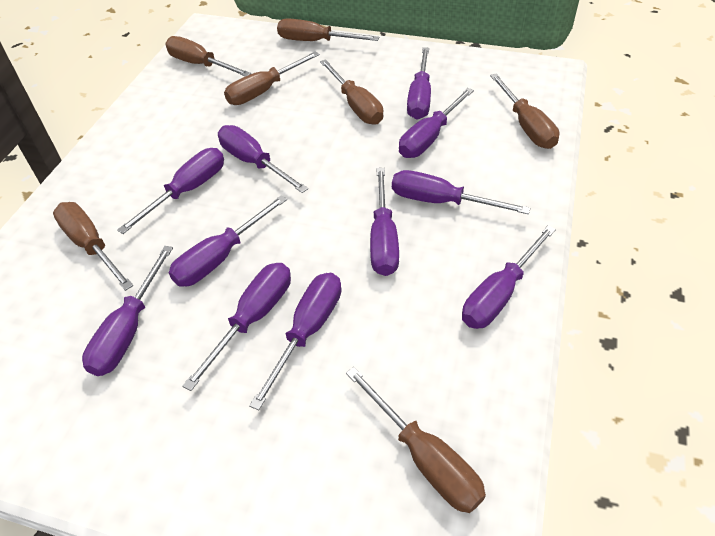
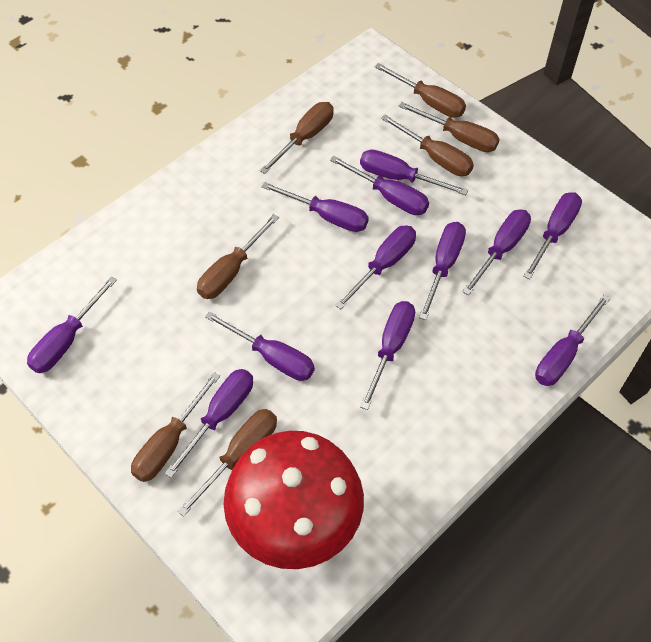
purple screwdriver: 11 -> 12
red mushroom: 0 -> 1

